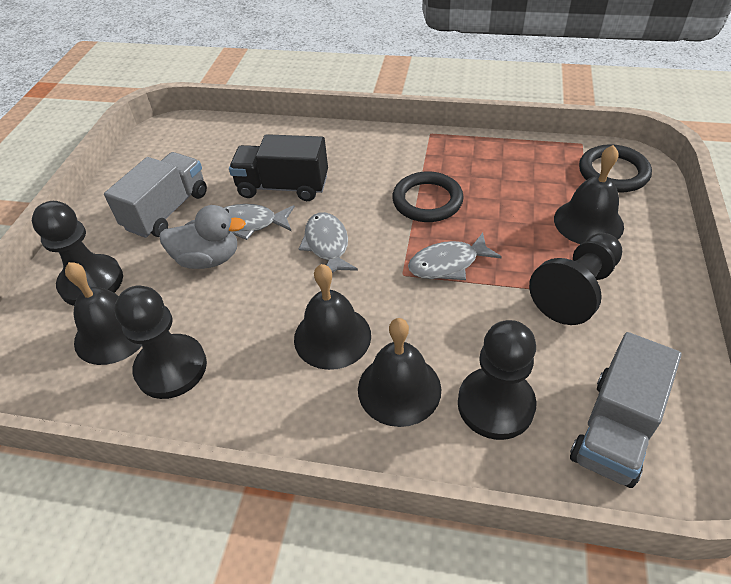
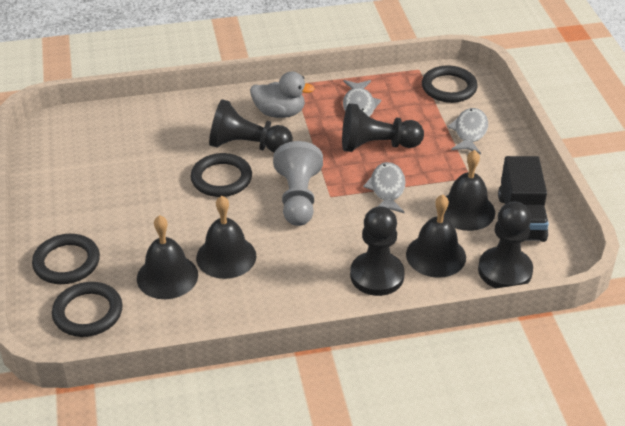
black ring: 2 -> 4
grey pawn: 0 -> 1
grey truck: 2 -> 0

